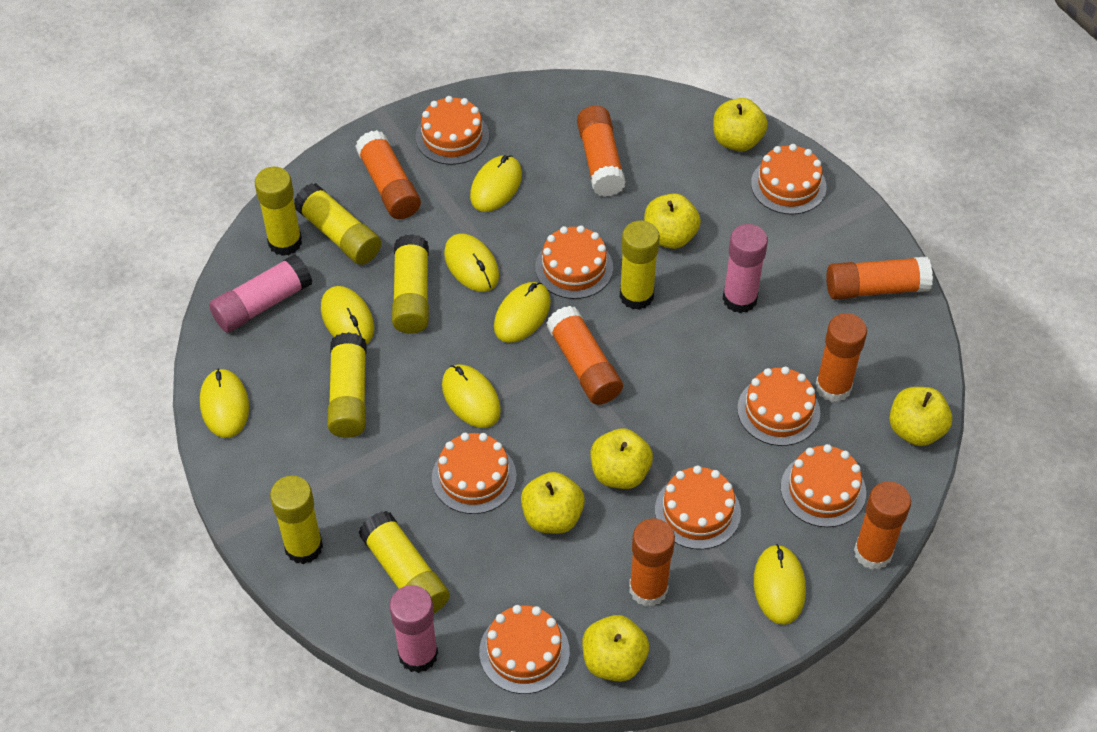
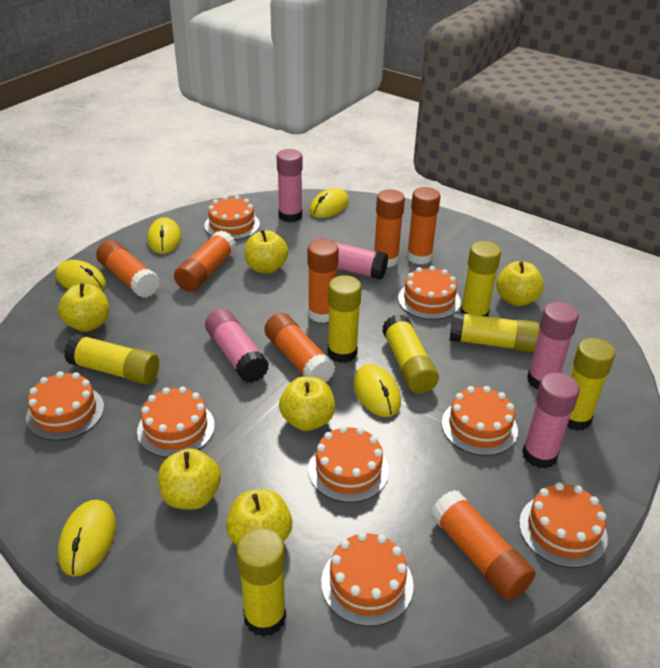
pink glue stick: 3 -> 5
yellow mouse: 7 -> 5

